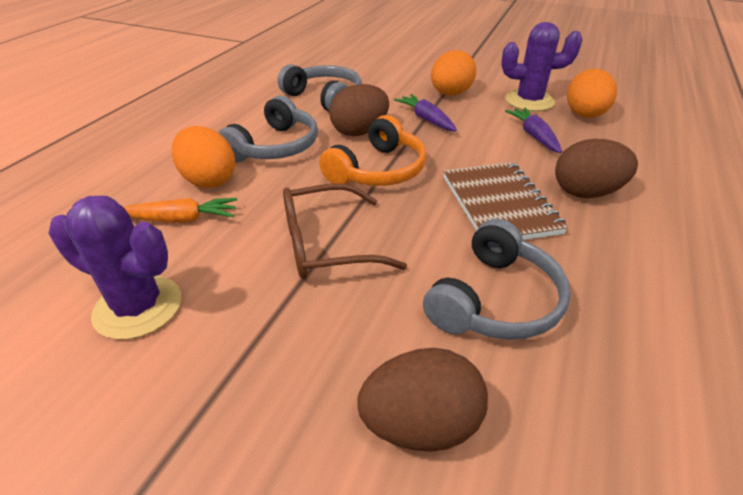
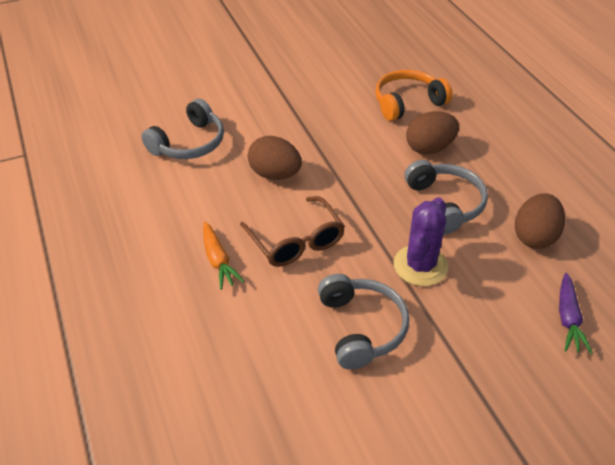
brown notebook: 1 -> 0
orange egg: 3 -> 0
purple cactus: 2 -> 1
purple carrot: 2 -> 1

